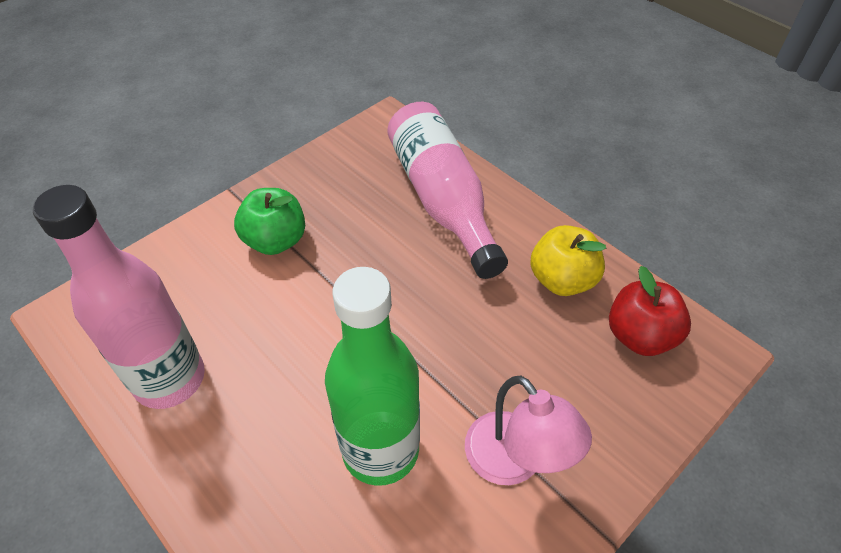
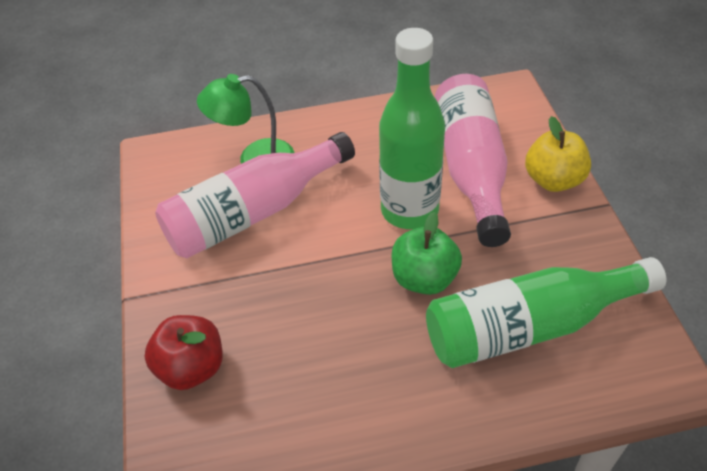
green bottle: 1 -> 2
green lamp: 0 -> 1
pink lamp: 1 -> 0

